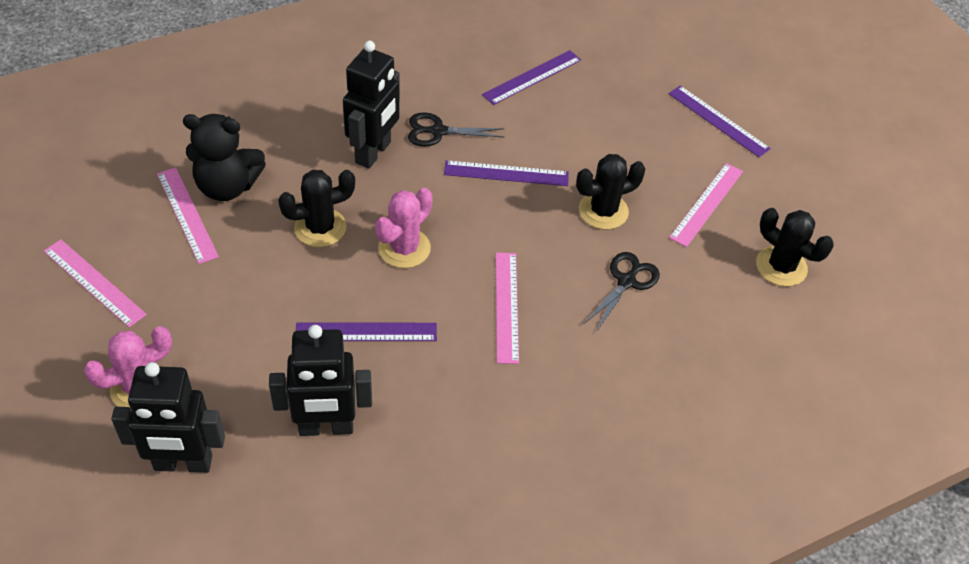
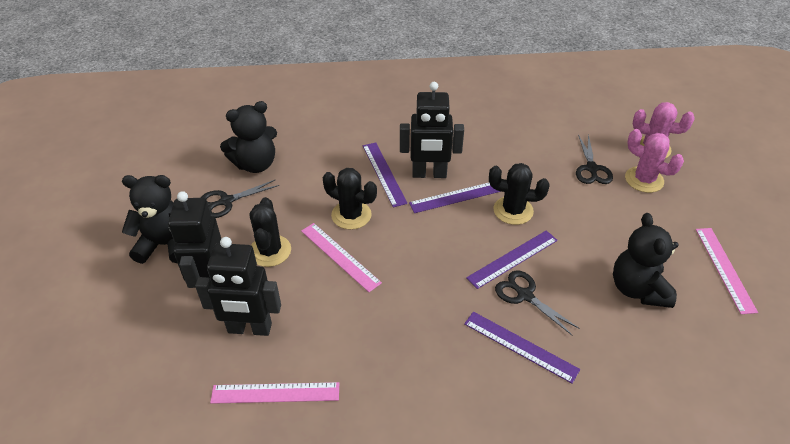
black scissors: 2 -> 3
black teddy bear: 1 -> 3
pink ruler: 4 -> 3

